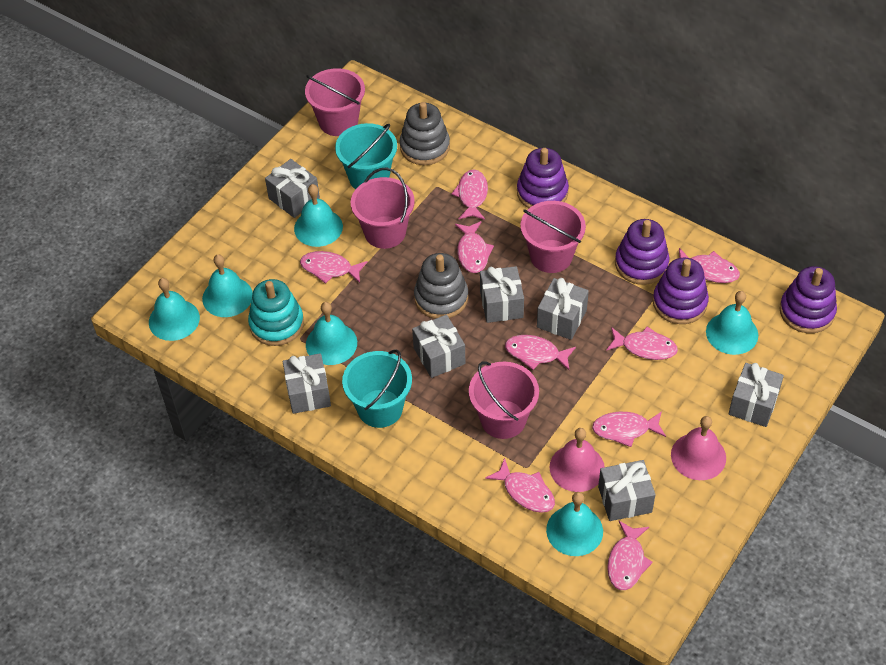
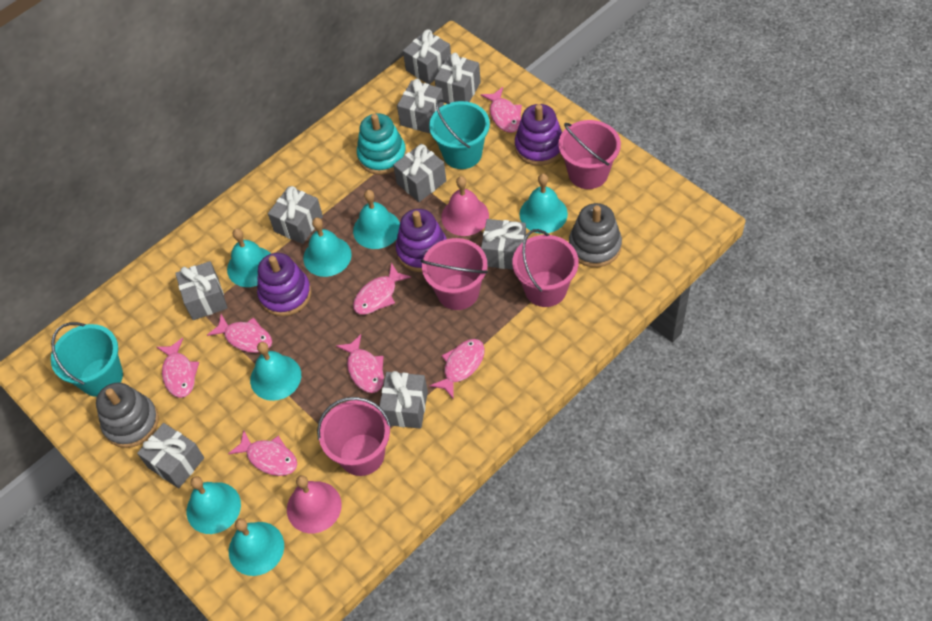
grey gift: 7 -> 9
pink fish: 9 -> 7
purple stacking toy: 4 -> 3
turquoise bell: 6 -> 7

